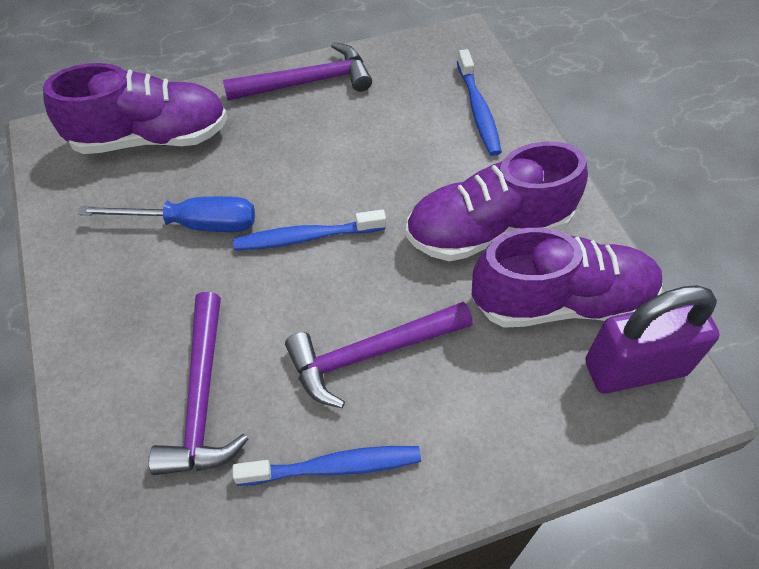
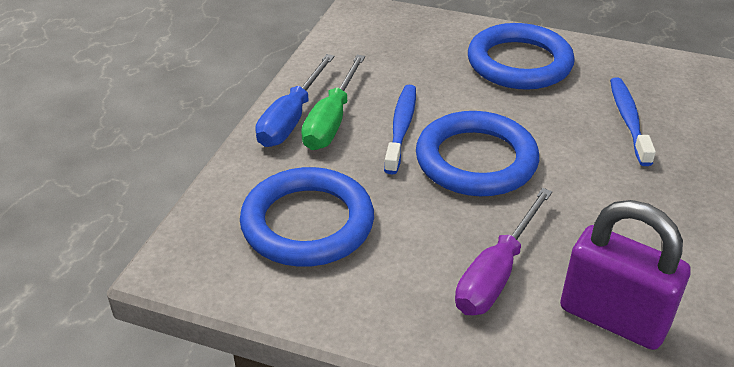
blue ring: 0 -> 3
blue toothbrush: 3 -> 2
green screwdriver: 0 -> 1
purple hammer: 3 -> 0
purple screwdriver: 0 -> 1
purple shoe: 3 -> 0

